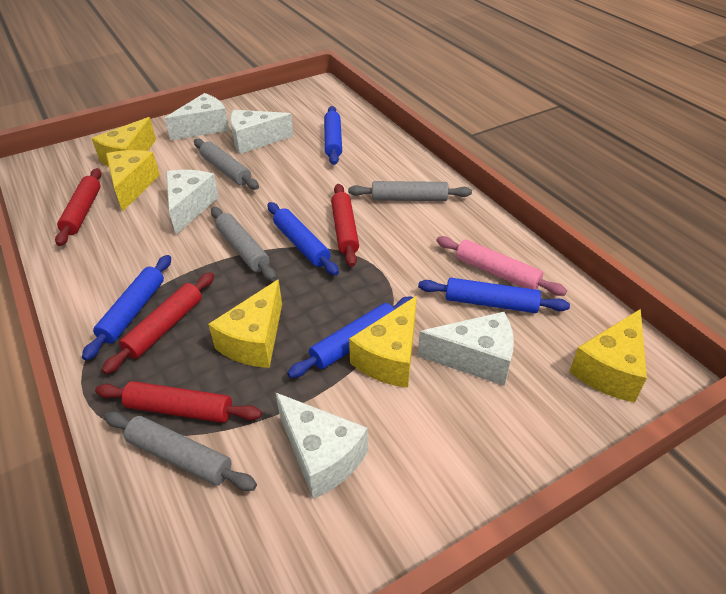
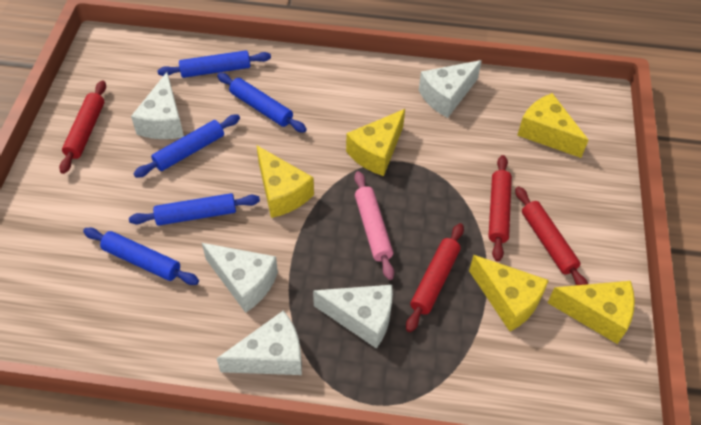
grey rolling pin: 4 -> 0

